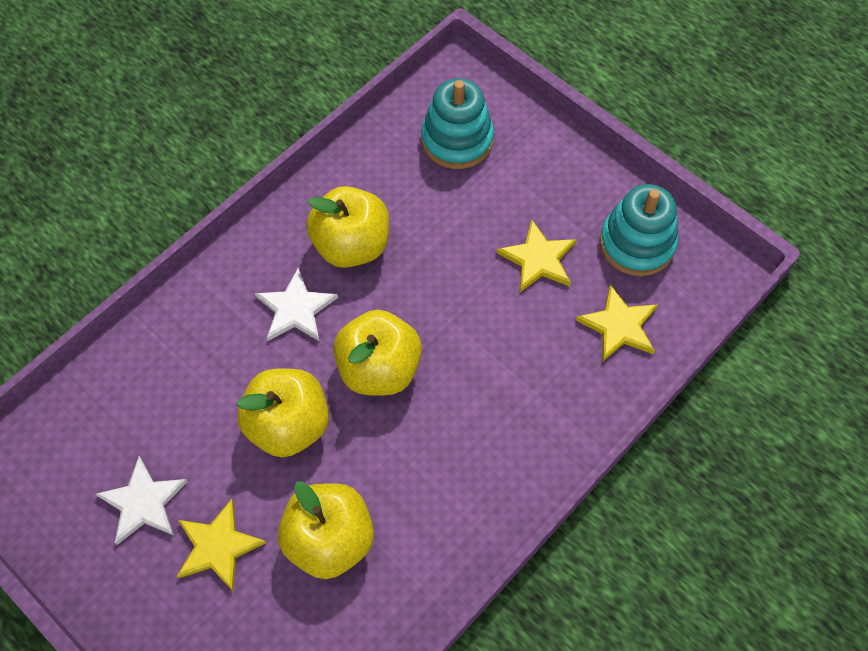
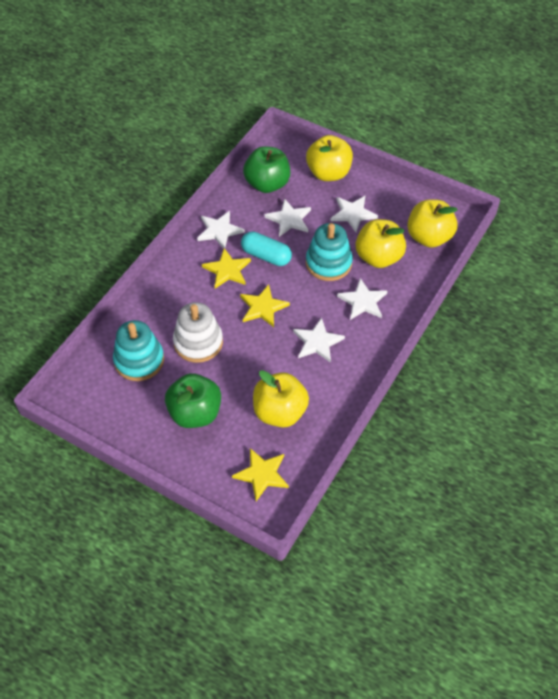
green apple: 0 -> 2
turquoise capsule: 0 -> 1
white stacking toy: 0 -> 1
white star: 2 -> 5

